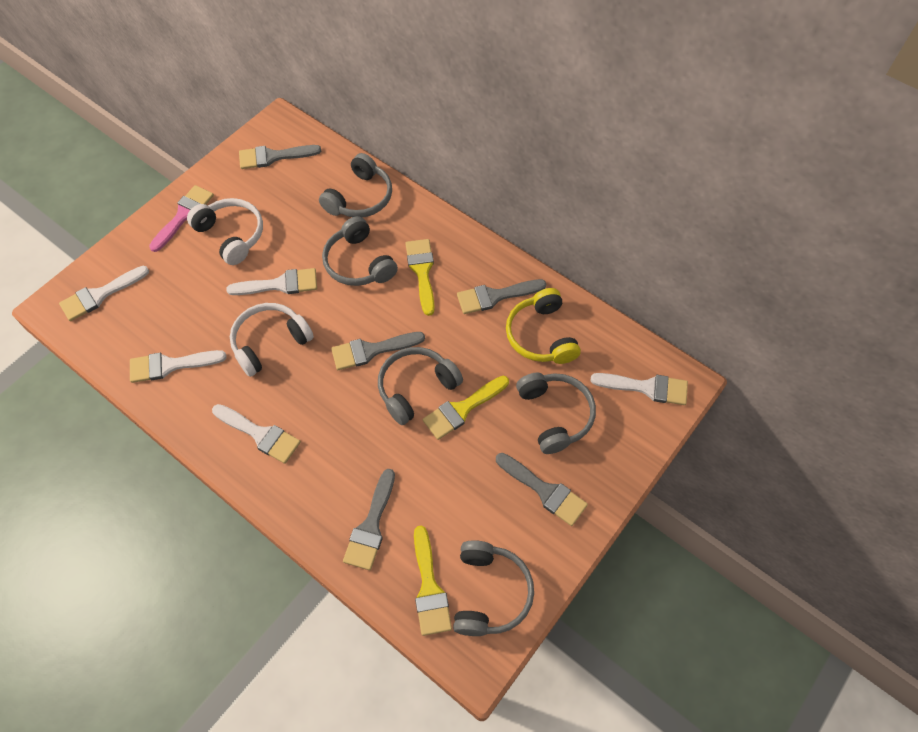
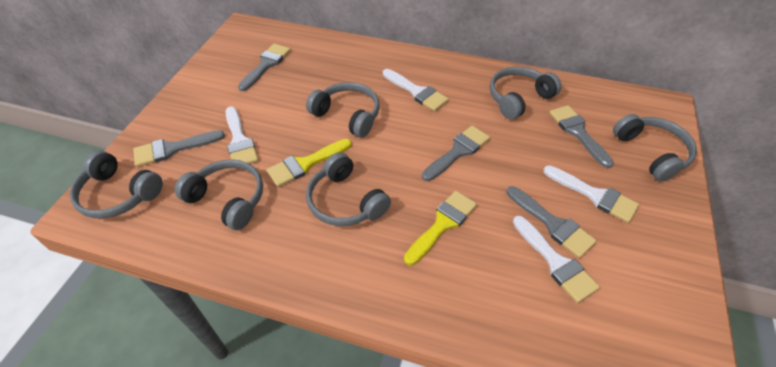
grey headphones: 5 -> 6
pink brush: 1 -> 0
white brush: 5 -> 4
white headphones: 2 -> 0
yellow brush: 3 -> 2
yellow headphones: 1 -> 0

